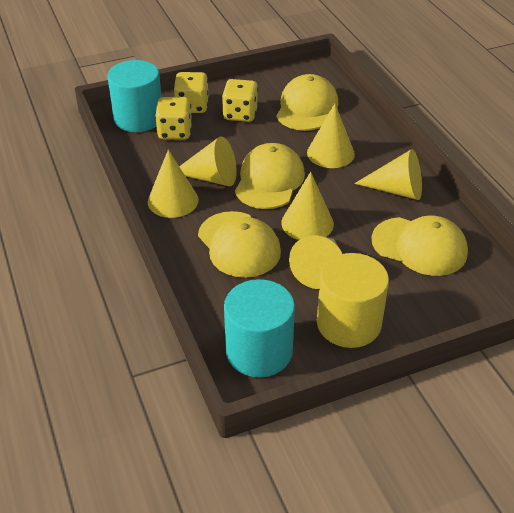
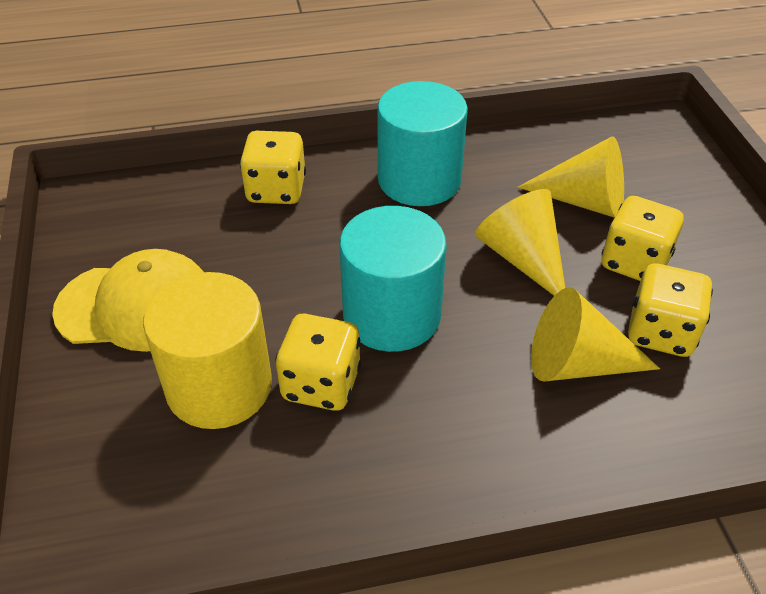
yellow cap: 4 -> 1
yellow cone: 6 -> 3
yellow dice: 3 -> 4

